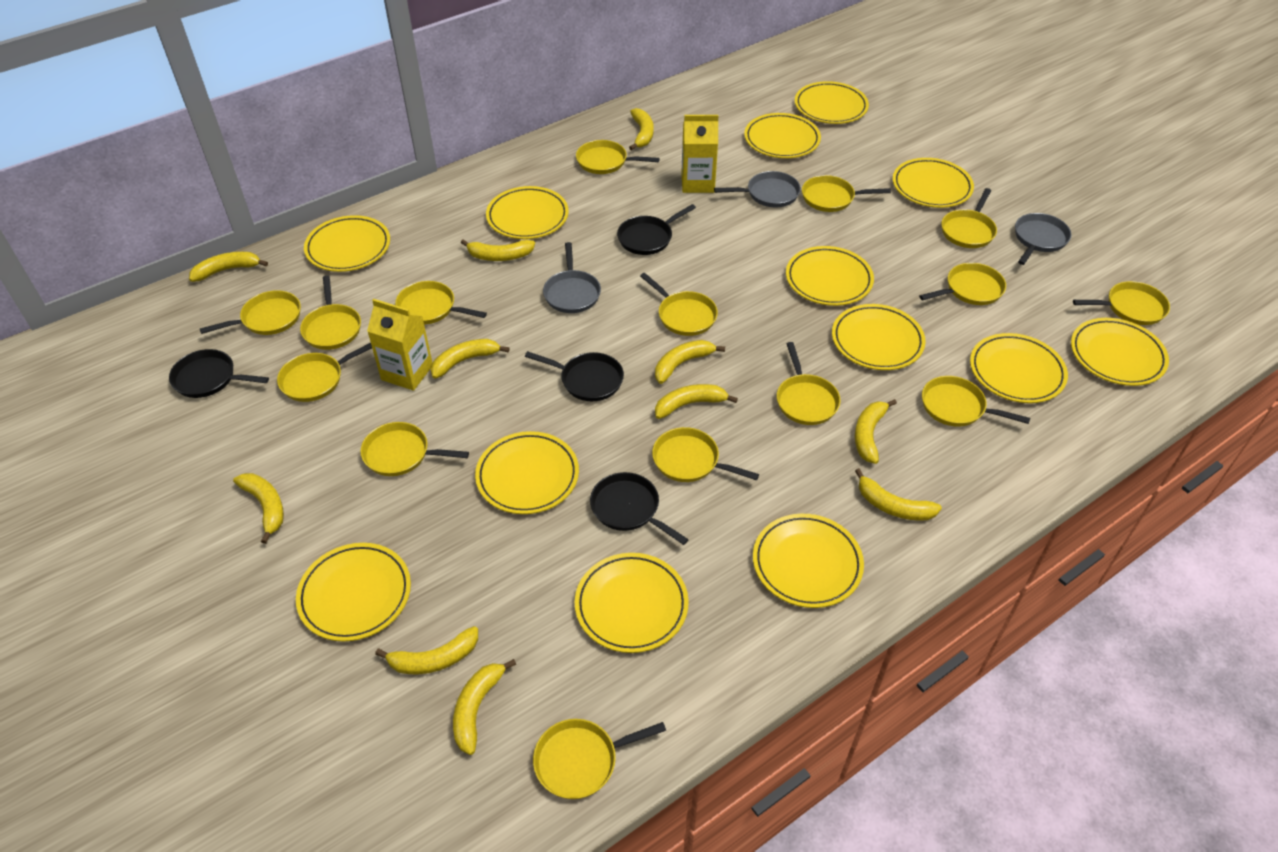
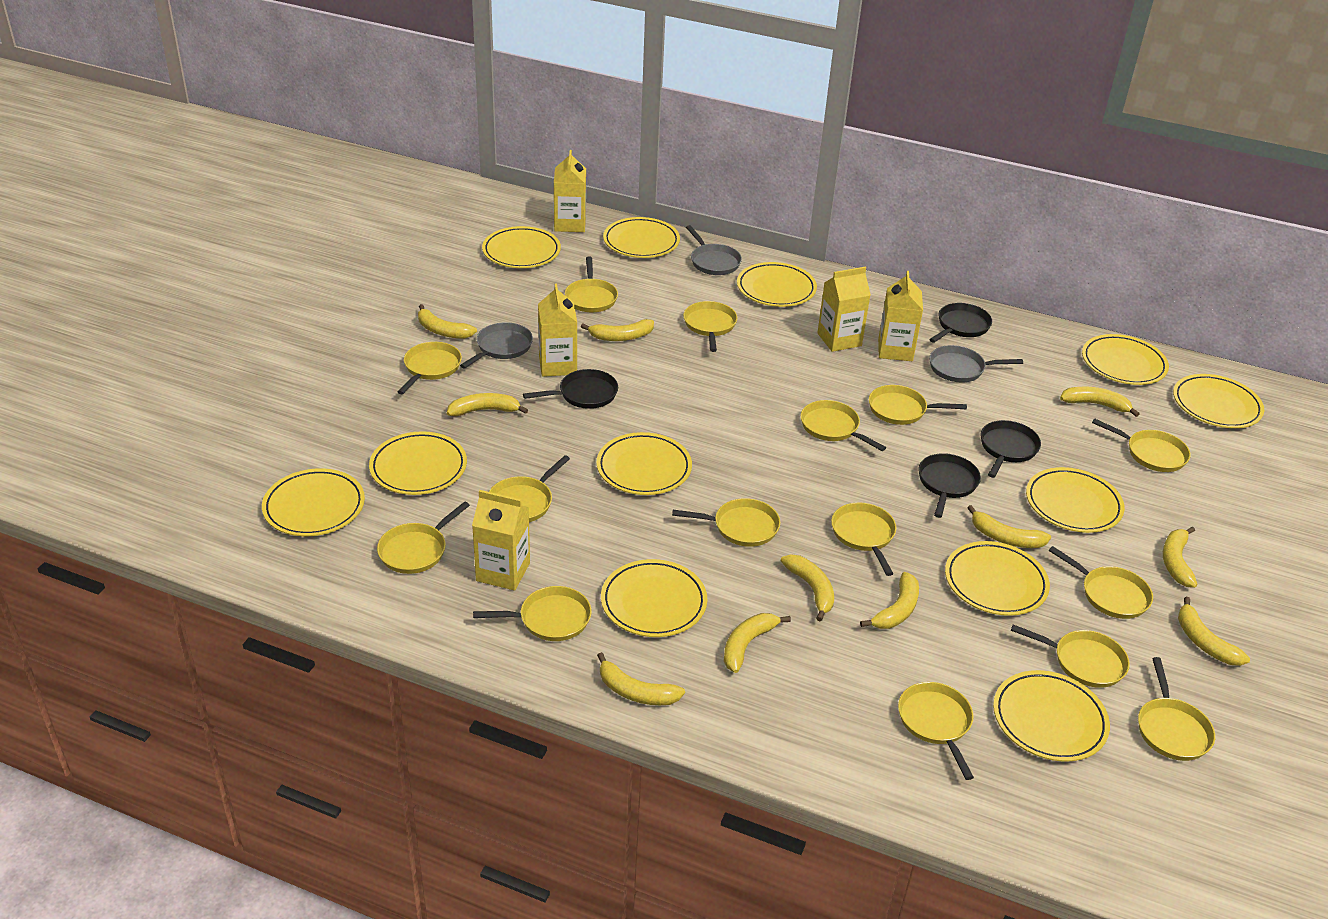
yellow carton: 2 -> 5
yellow plate: 13 -> 12

